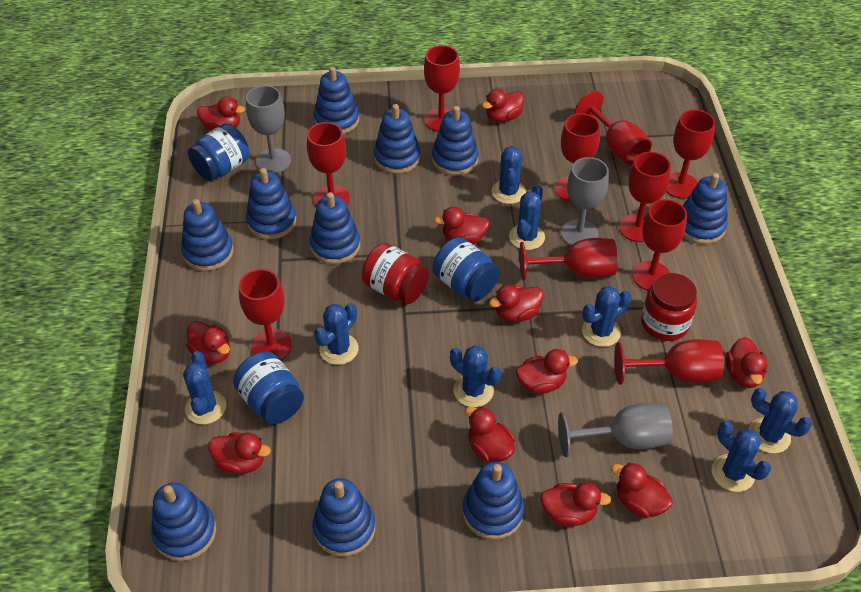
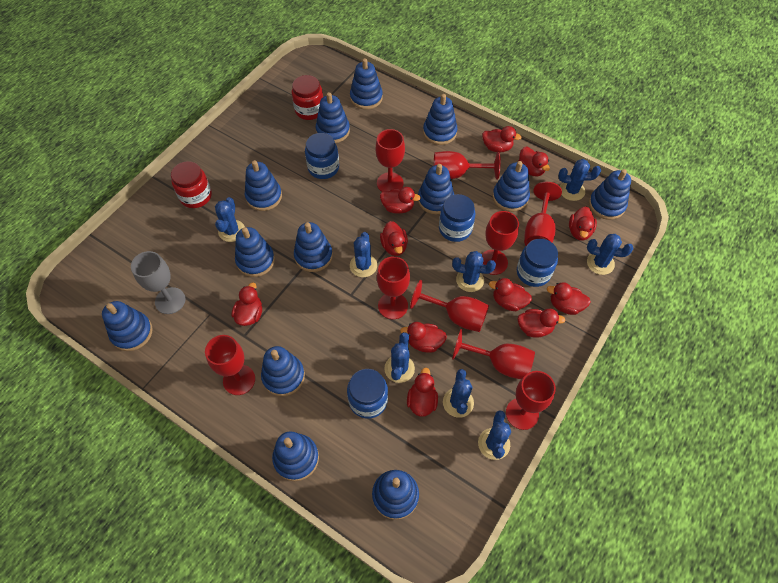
blue jar: 3 -> 4
blue stacking toy: 10 -> 13
grey goblet: 3 -> 1
red goblet: 10 -> 9

